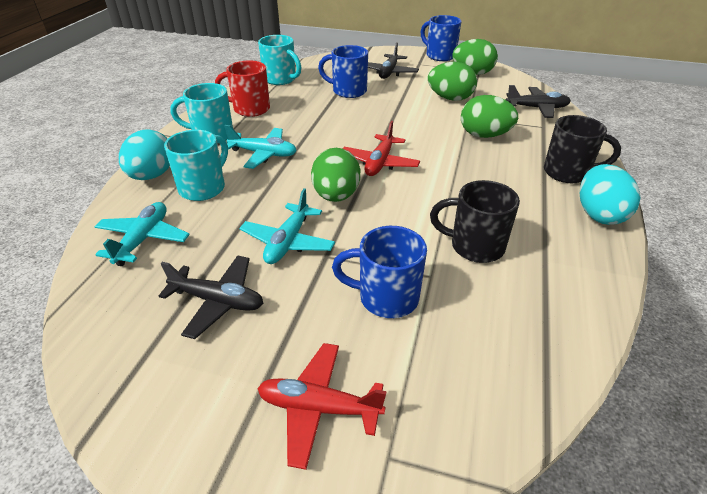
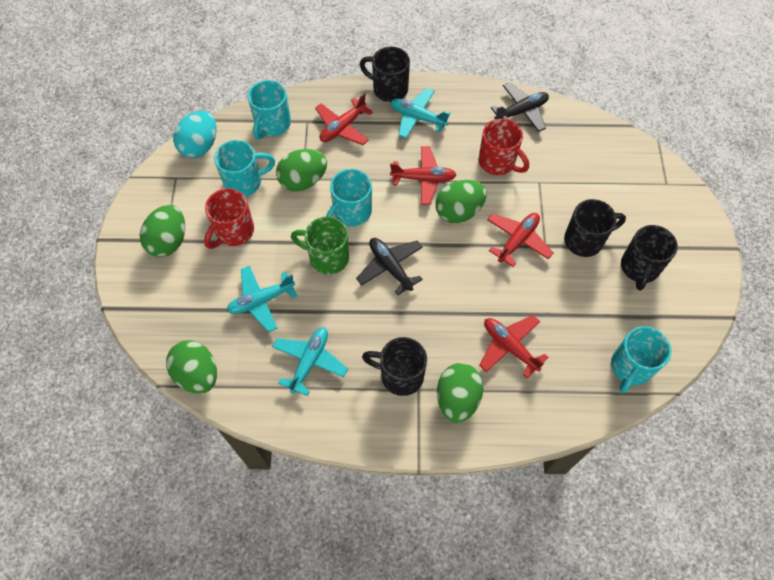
black mug: 2 -> 4
black plane: 3 -> 2
blue mug: 3 -> 0
green egg: 4 -> 5
green mug: 0 -> 1
red mug: 1 -> 2
red plane: 2 -> 4
turquoise egg: 2 -> 1
turquoise mug: 3 -> 4

